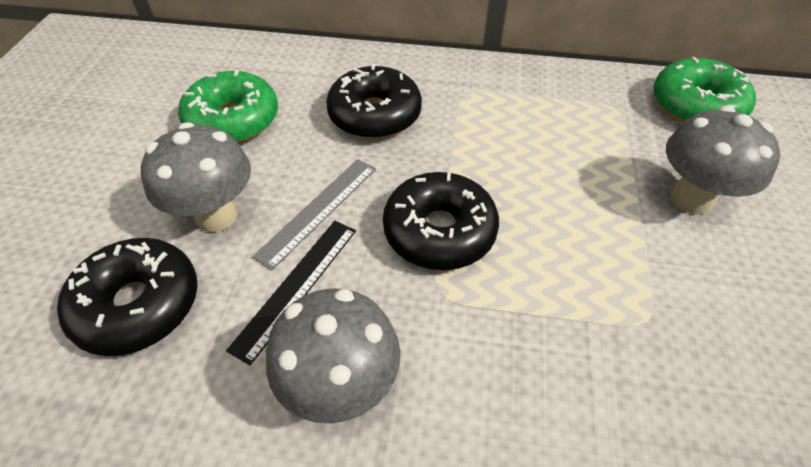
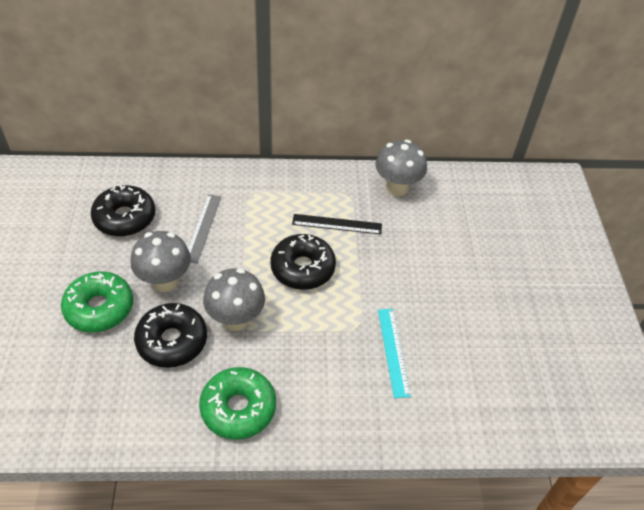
turquoise ruler: 0 -> 1

